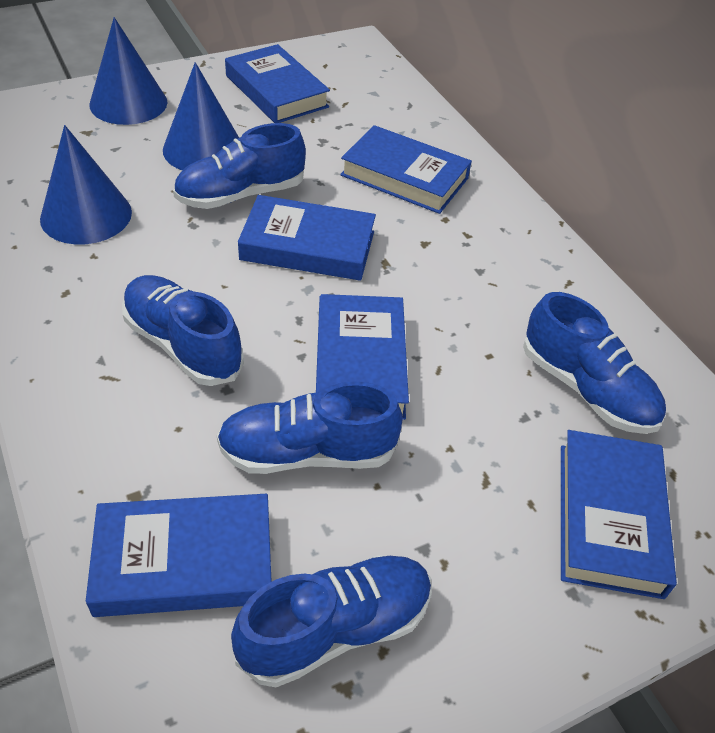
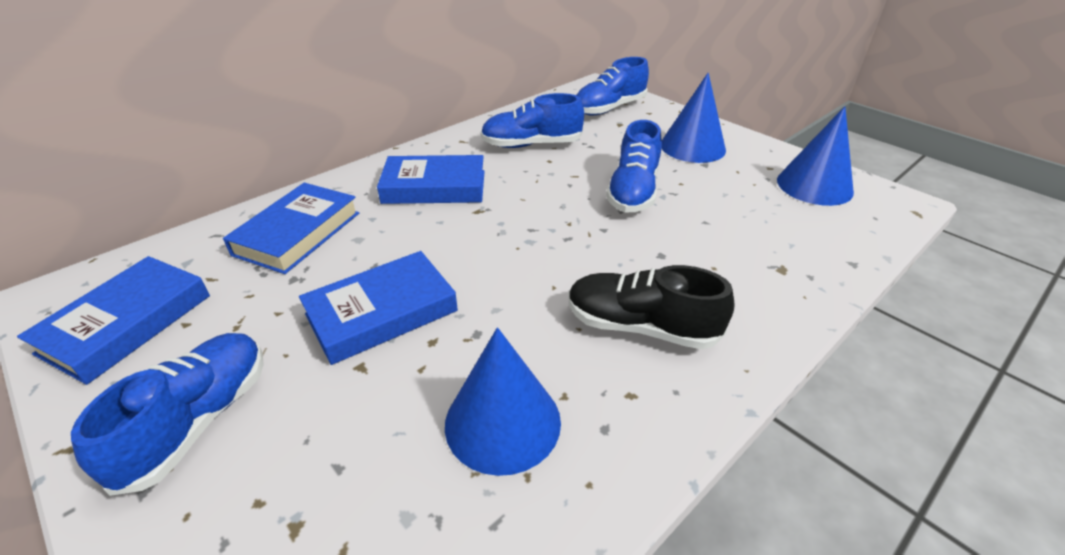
black shoe: 0 -> 1
blue book: 6 -> 4
blue shoe: 5 -> 4

